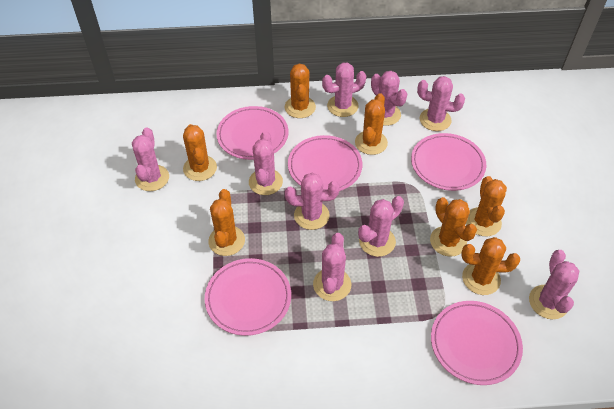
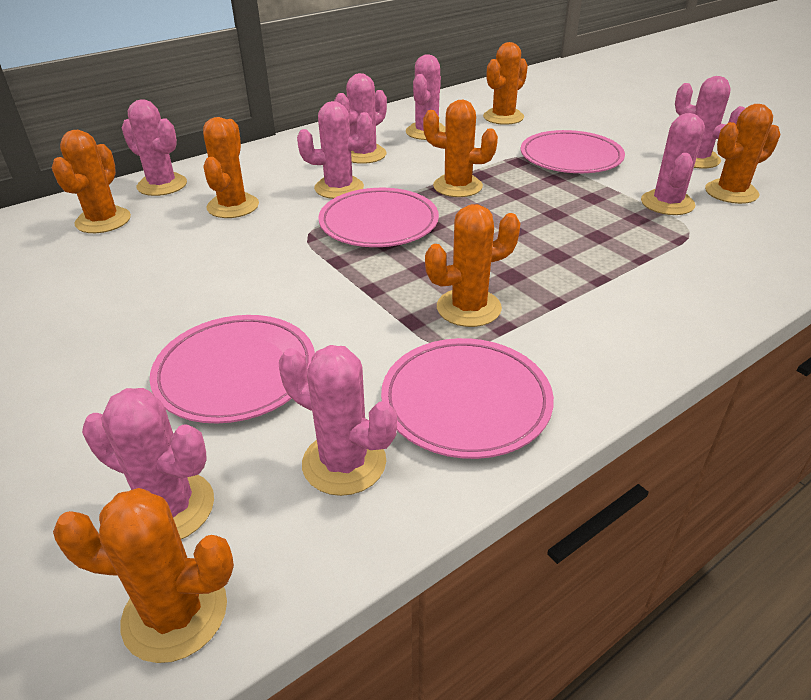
pink cactus: 9 -> 8
pink plate: 5 -> 4

